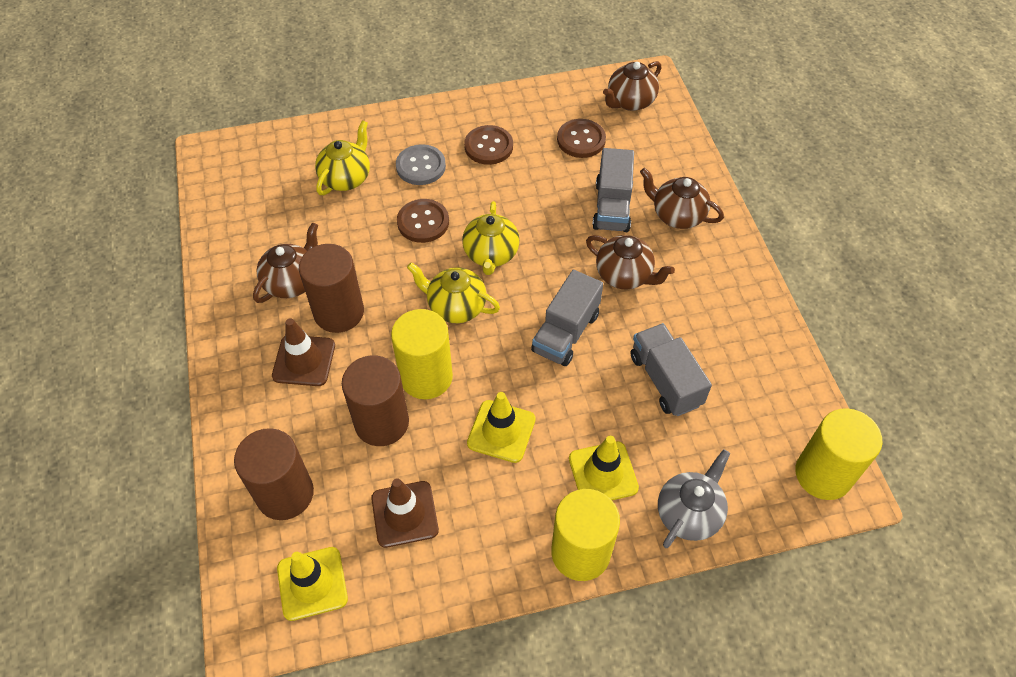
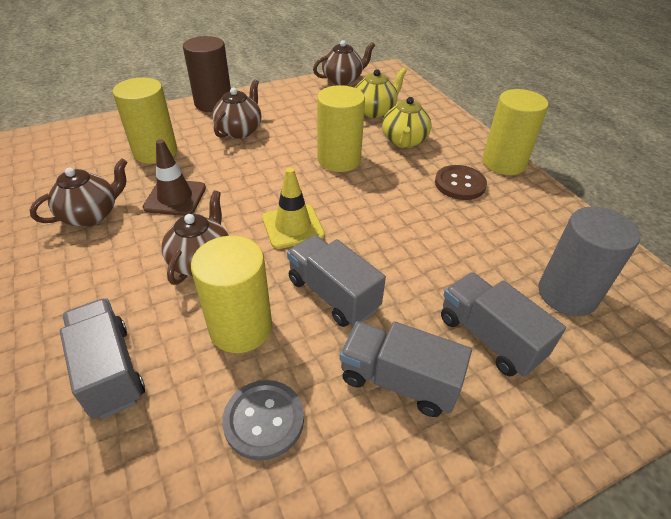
brown button: 3 -> 1
brown cylinder: 3 -> 1
brown traffic cone: 2 -> 1
grey cylinder: 0 -> 1
grey teapot: 1 -> 0
grey truck: 3 -> 4
yellow cylinder: 3 -> 4
yellow teapot: 3 -> 2
yellow traffic cone: 3 -> 1

